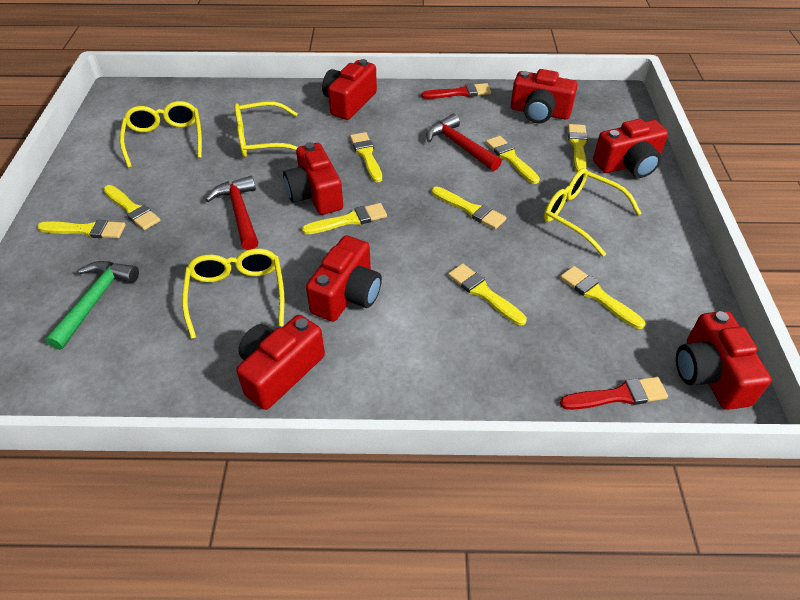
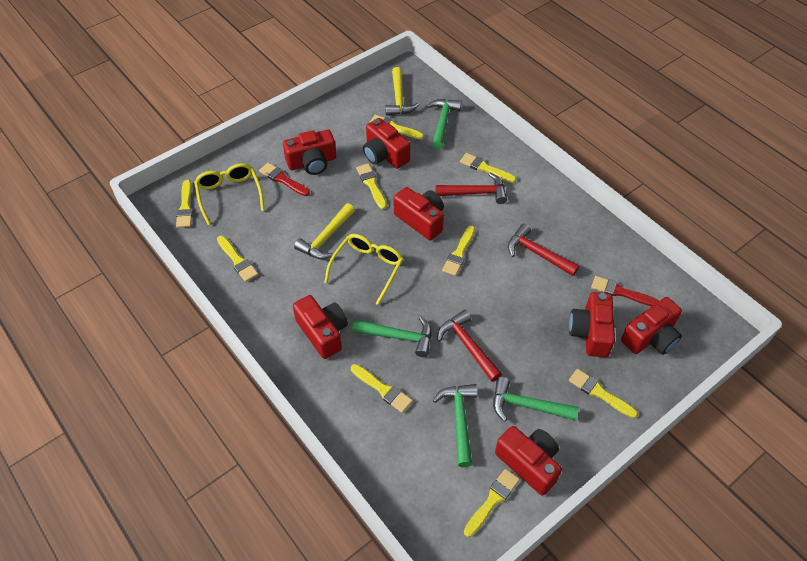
green hammer: 1 -> 4
red hammer: 2 -> 3
yellow glasses: 4 -> 2
yellow hammer: 0 -> 2

